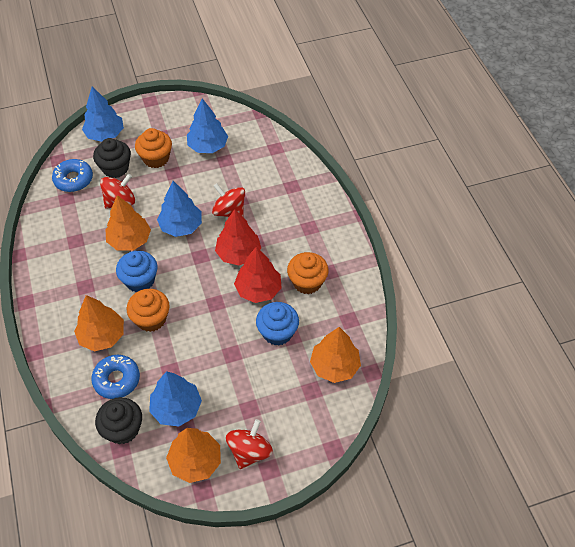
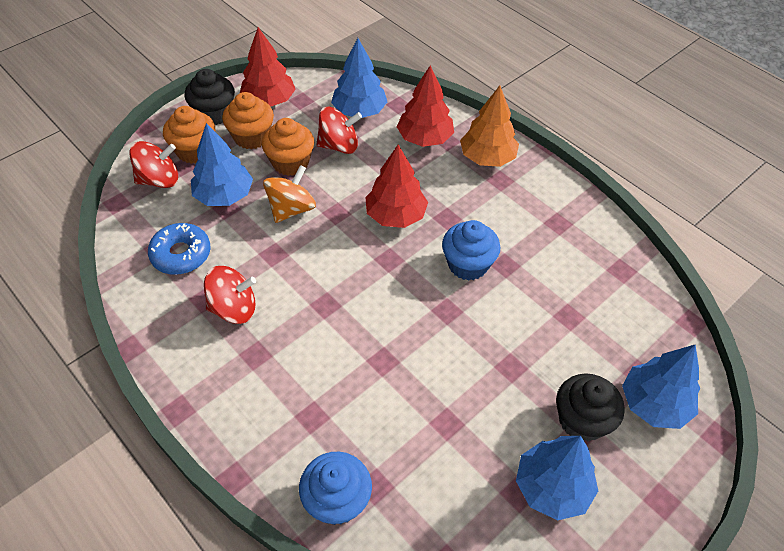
blue donut: 2 -> 1
orange spinning top: 0 -> 1
orange tree: 4 -> 1
red tree: 2 -> 3

